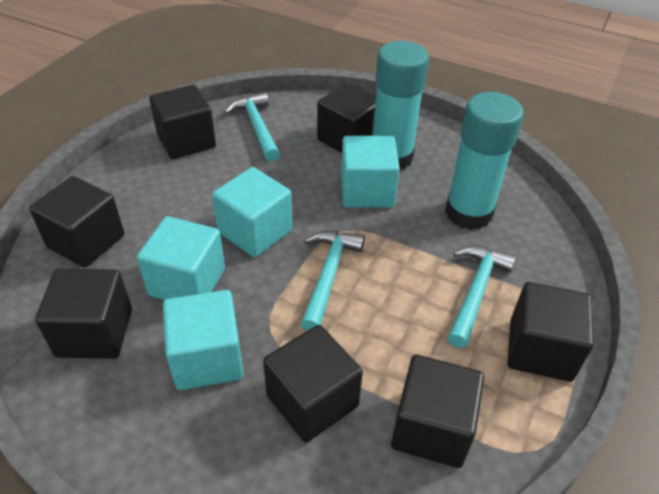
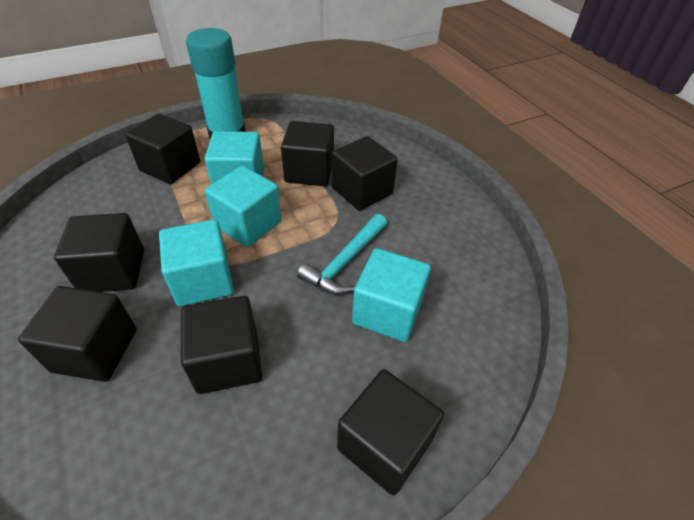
turquoise glue stick: 2 -> 1
turquoise hammer: 3 -> 1

